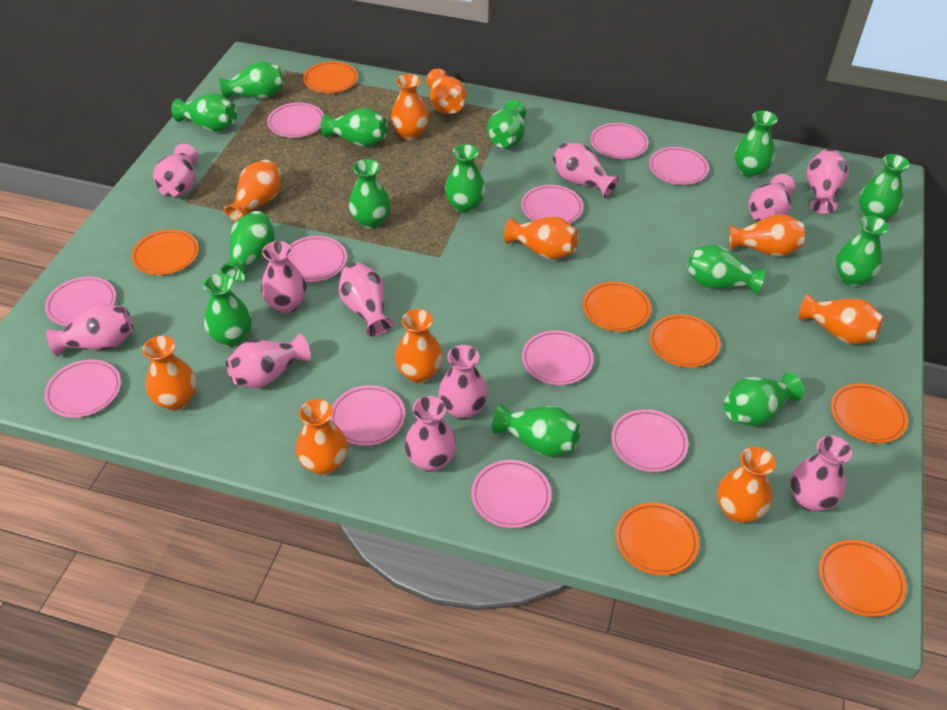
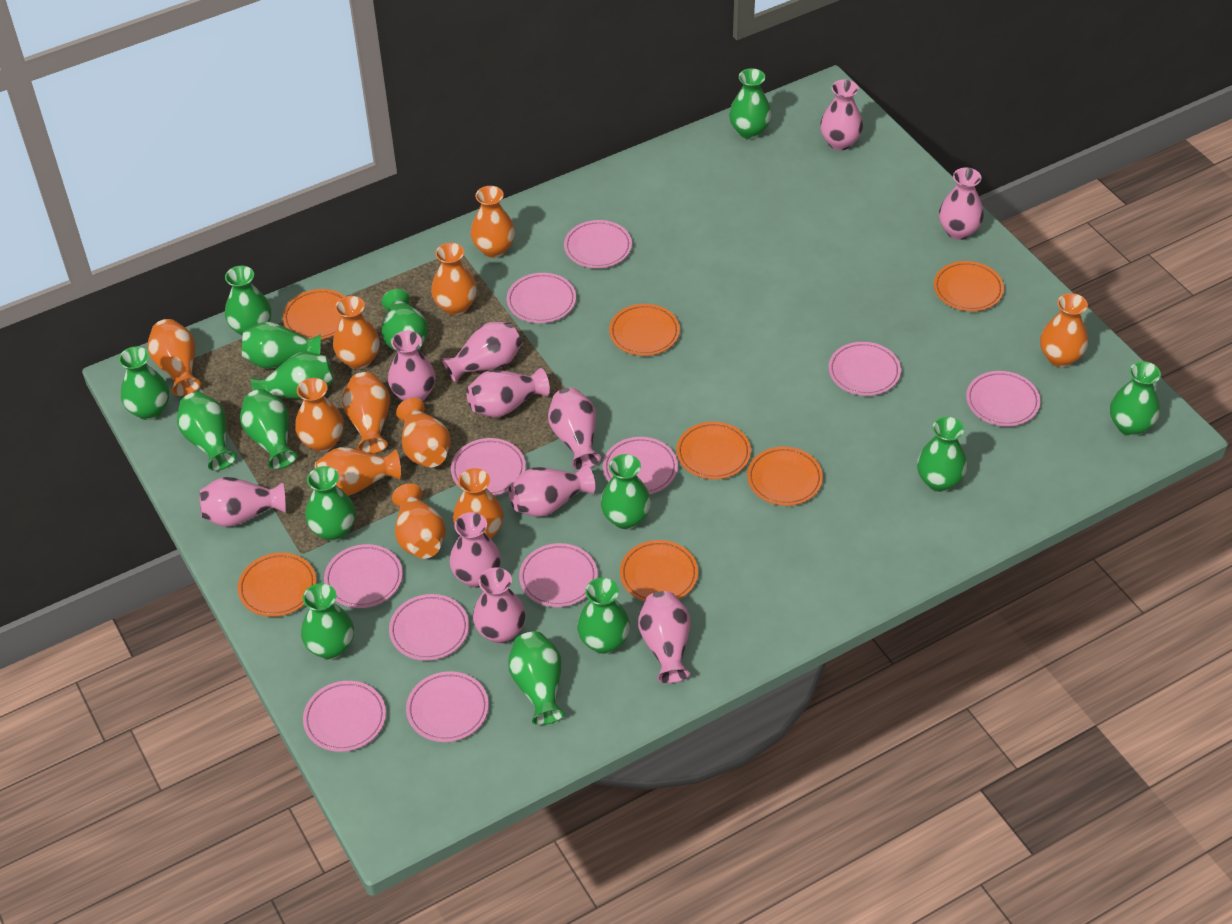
green vase: 14 -> 15
orange vase: 10 -> 11

